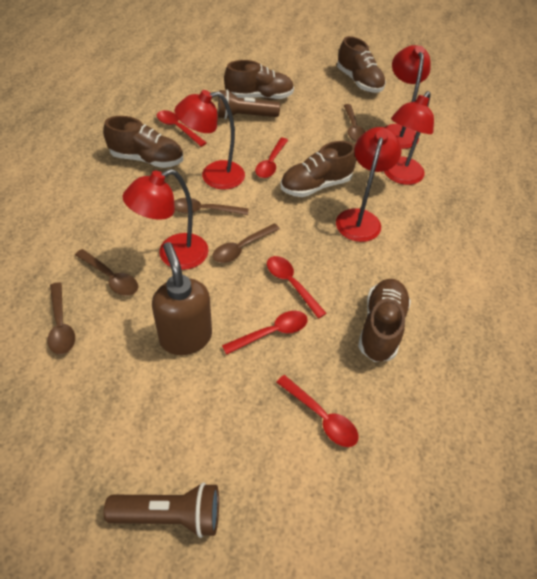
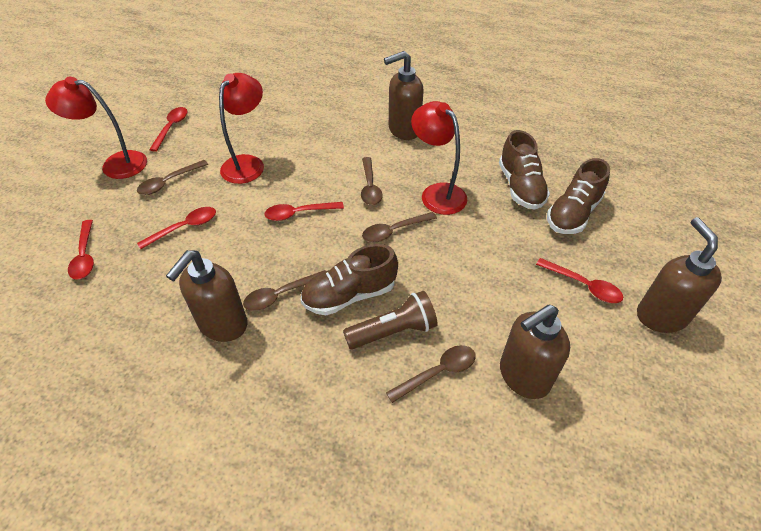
brown flashlight: 2 -> 1
brown shoe: 5 -> 3
brown soap dispenser: 1 -> 4
red lamp: 5 -> 3

